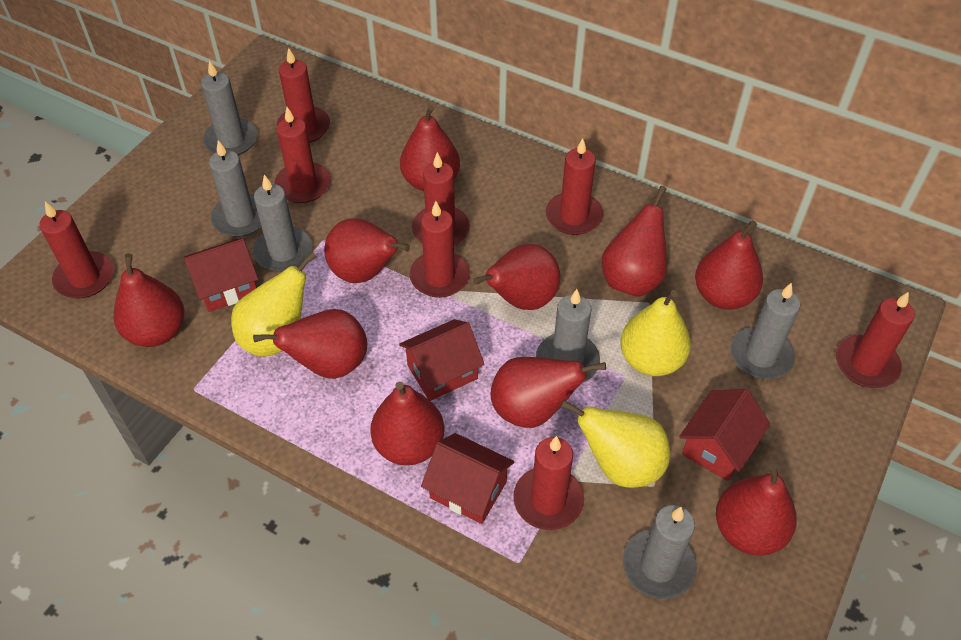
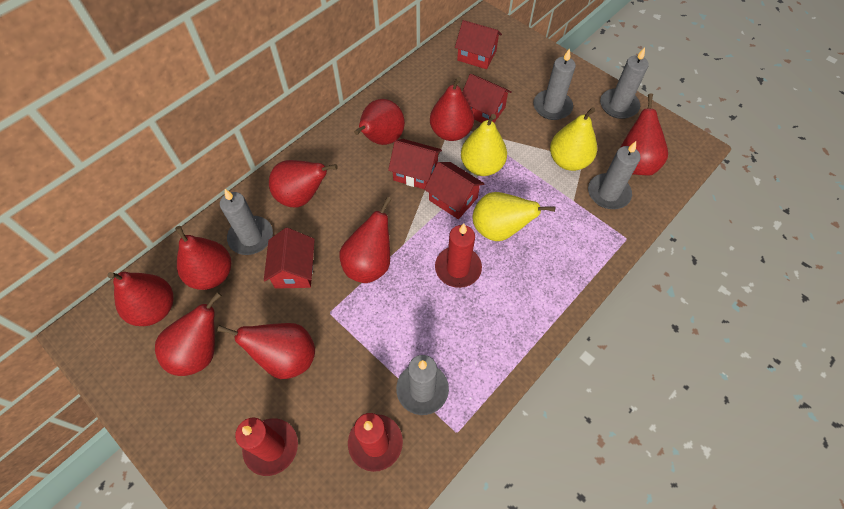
grey candle: 6 -> 5
red candle: 8 -> 3
red house: 4 -> 5
red pear: 10 -> 9

